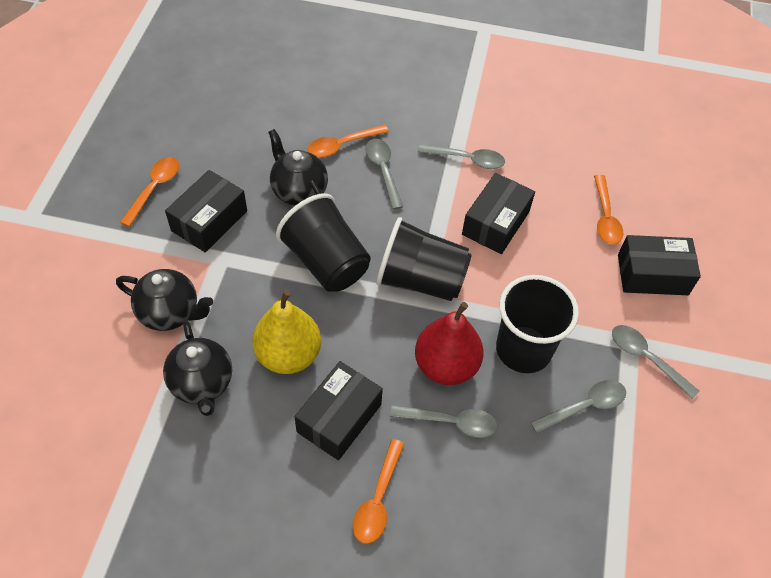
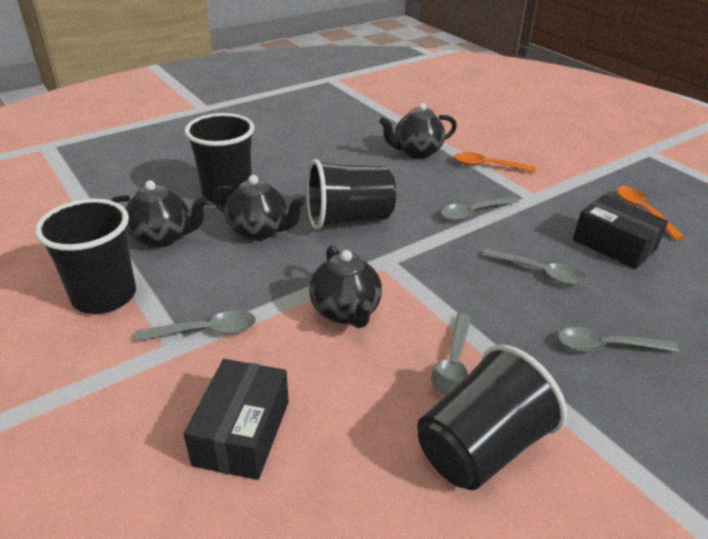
black box: 4 -> 2
black cup: 3 -> 4
black teapot: 3 -> 4
orange spoon: 4 -> 2
red pear: 1 -> 0
yellow pear: 1 -> 0

